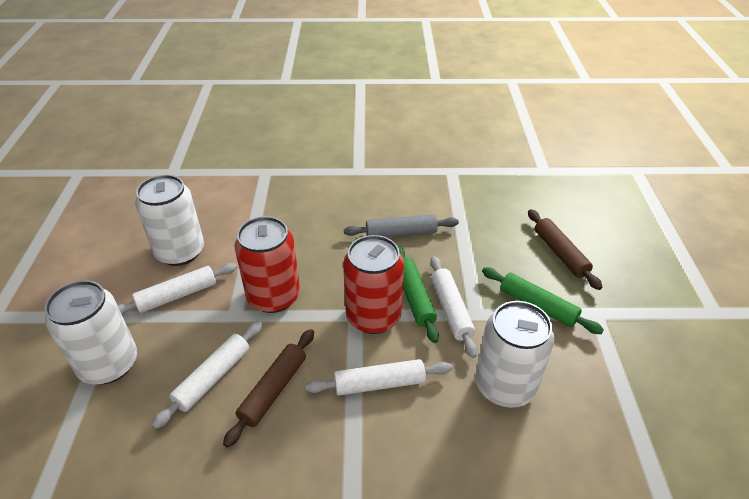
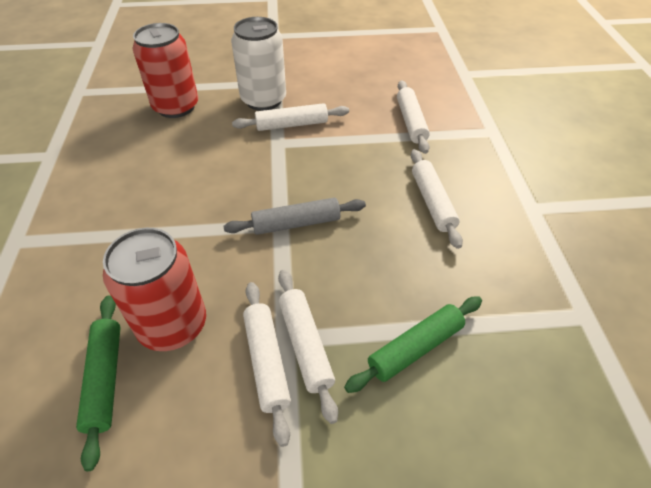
brown rolling pin: 2 -> 0
white can: 3 -> 1
white rolling pin: 4 -> 5

